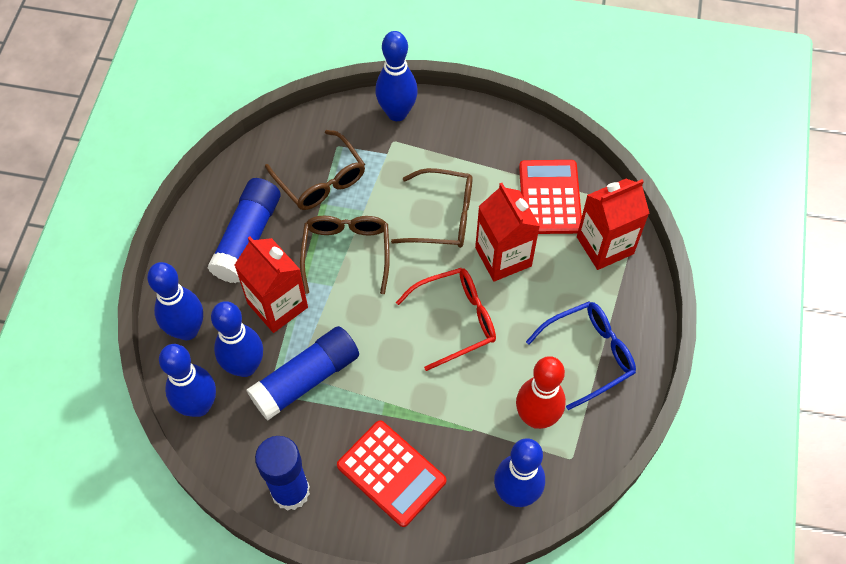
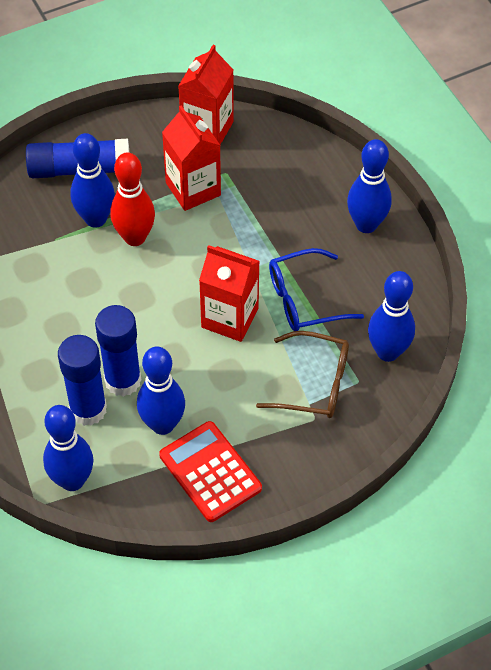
brown glasses: 3 -> 1
red calculator: 2 -> 1
red glasses: 1 -> 0

